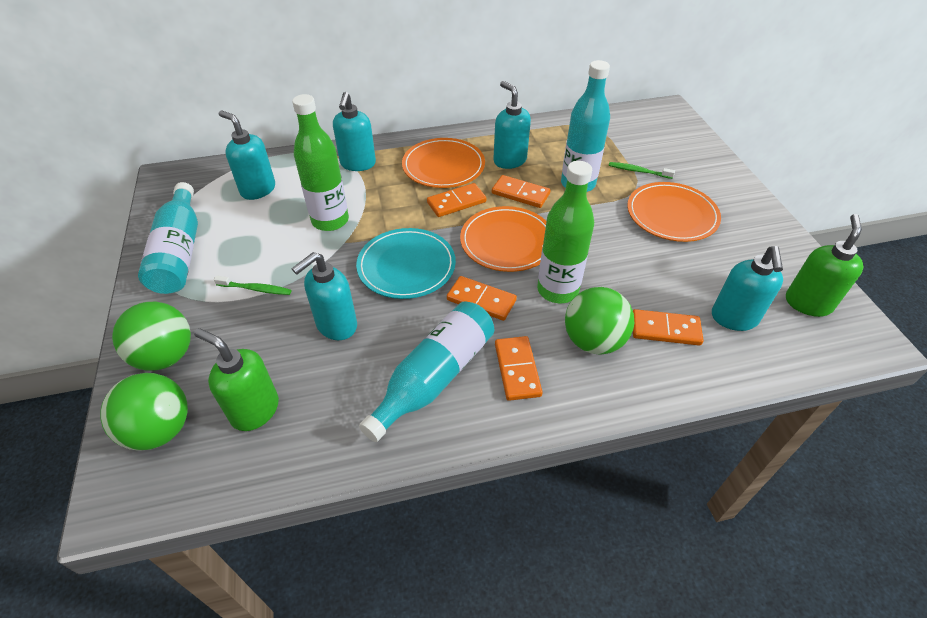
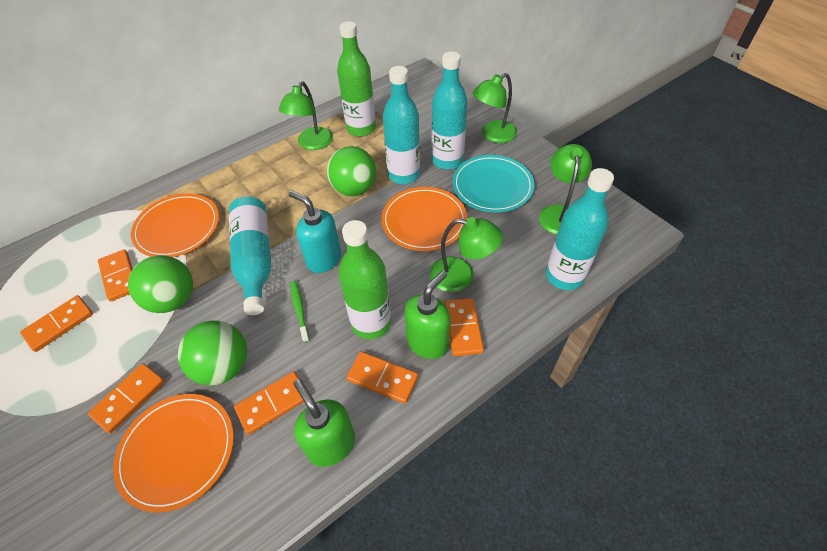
green lamp: 0 -> 4
green toothbrush: 2 -> 1
orange domino: 5 -> 6
turquoise bottle: 3 -> 4
turquoise soap dispenser: 5 -> 1

